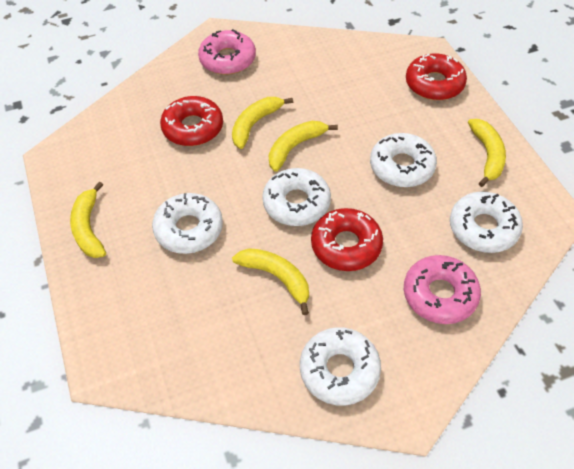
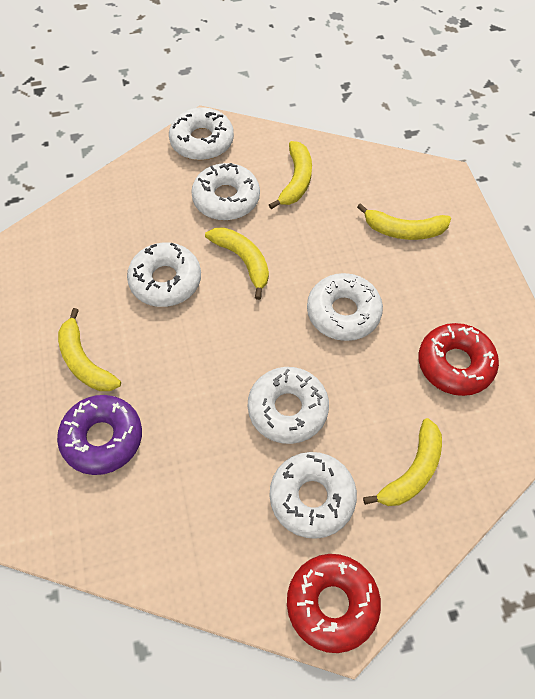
pink donut: 2 -> 0
purple donut: 0 -> 1
red donut: 3 -> 2
white donut: 5 -> 6

